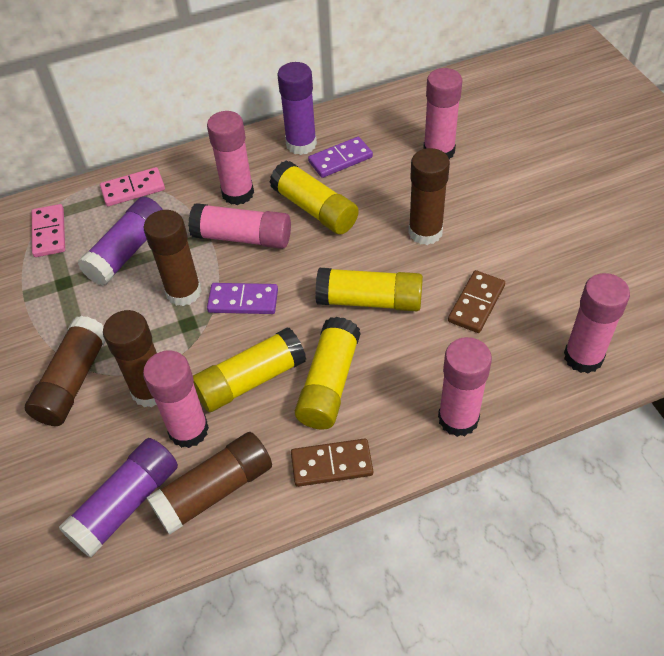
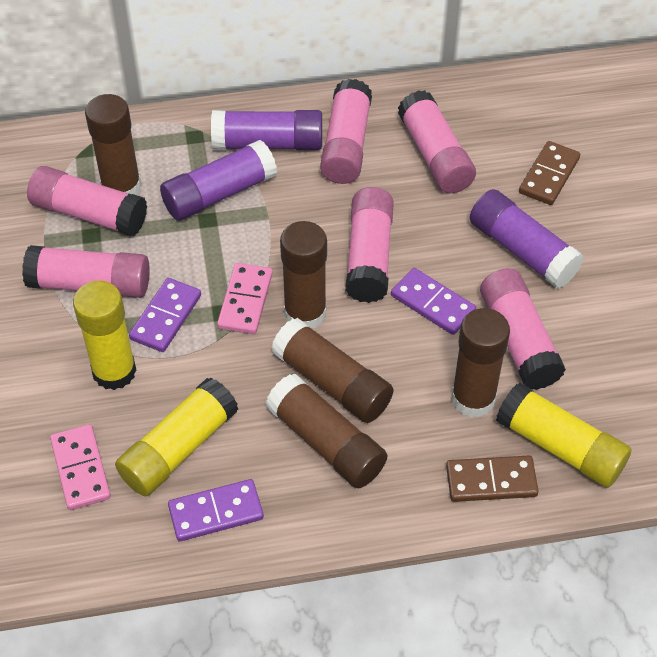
purple domino: 2 -> 3
yellow glue stick: 4 -> 3

